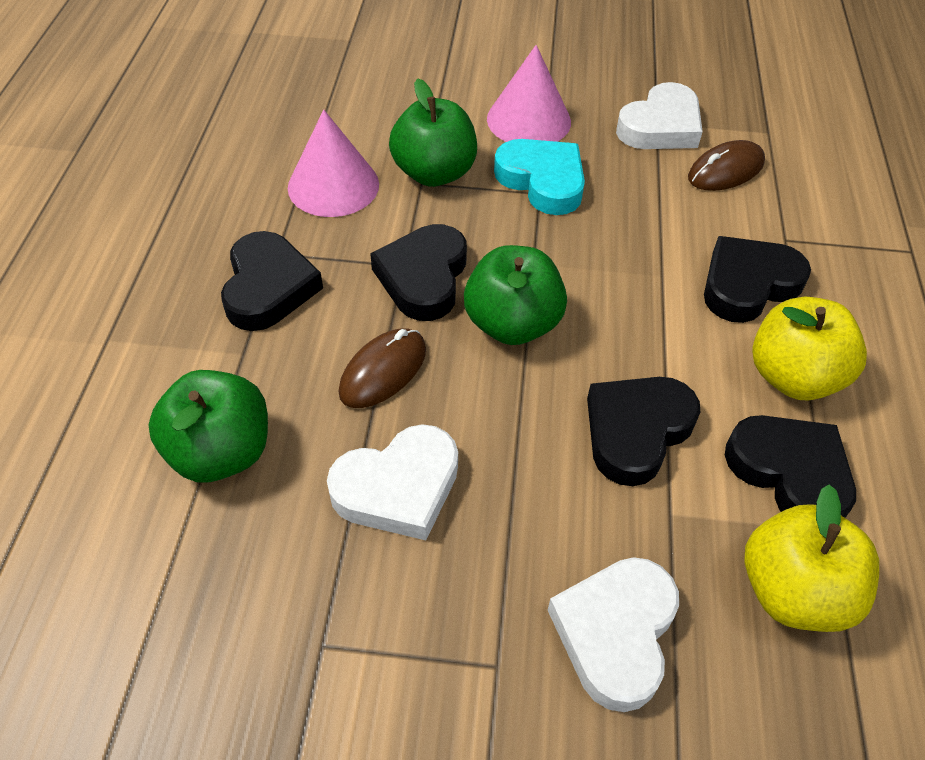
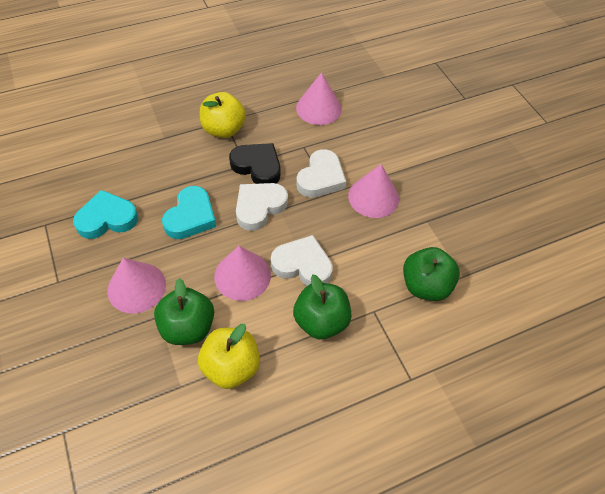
black heart: 5 -> 1
brown mouse: 2 -> 0
pink cone: 2 -> 4
turquoise heart: 1 -> 2

